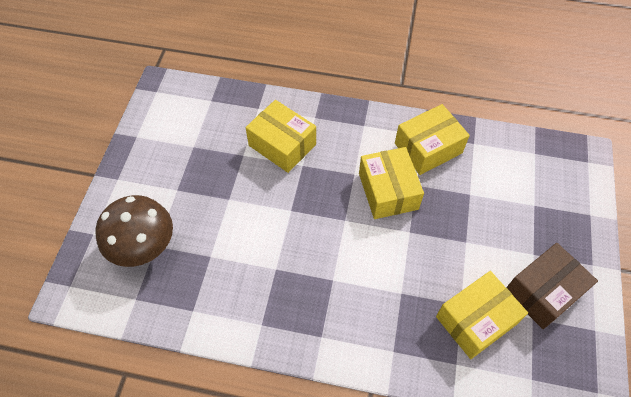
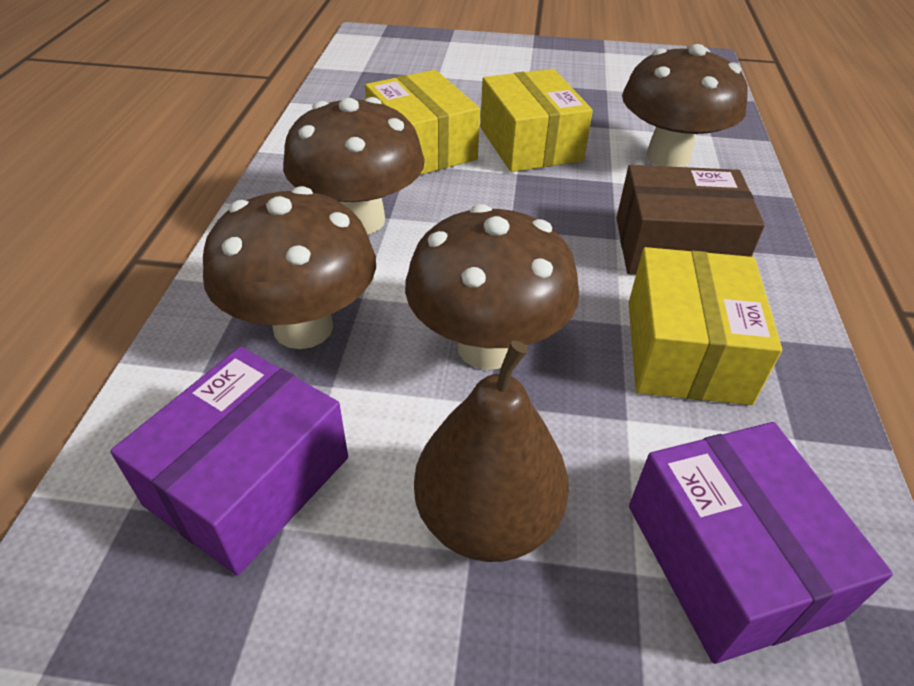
brown mushroom: 1 -> 4
brown pear: 0 -> 1
purple box: 0 -> 2
yellow box: 4 -> 3

